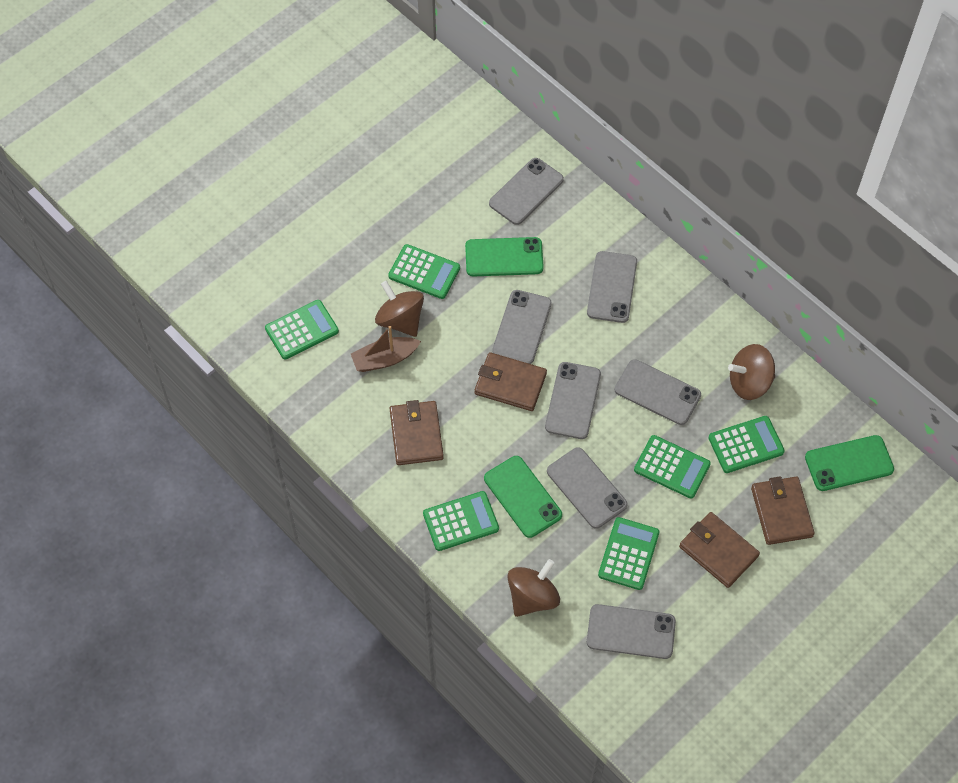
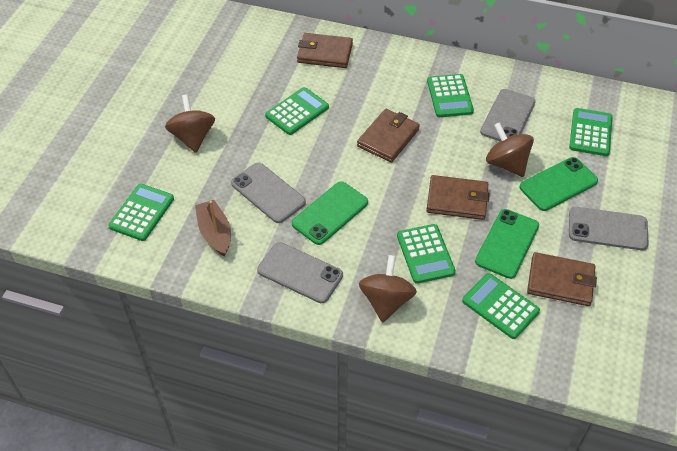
grey phone: 7 -> 4

